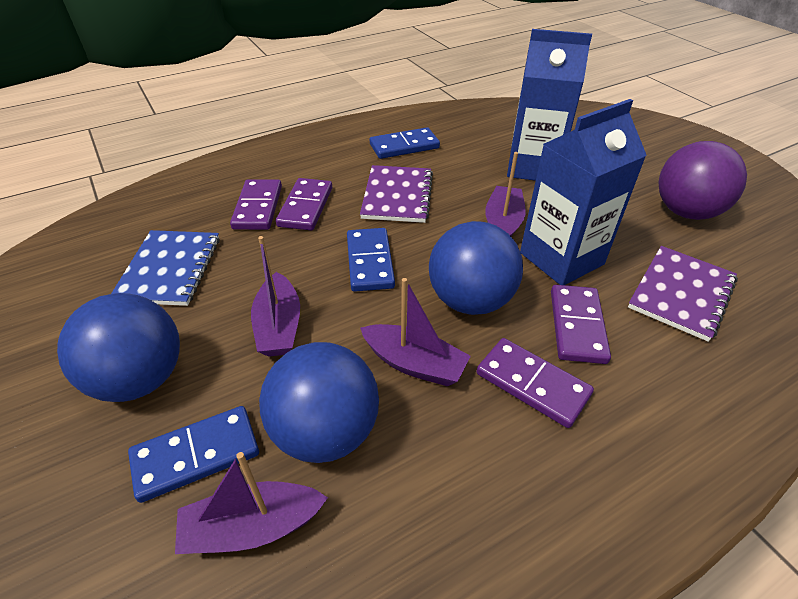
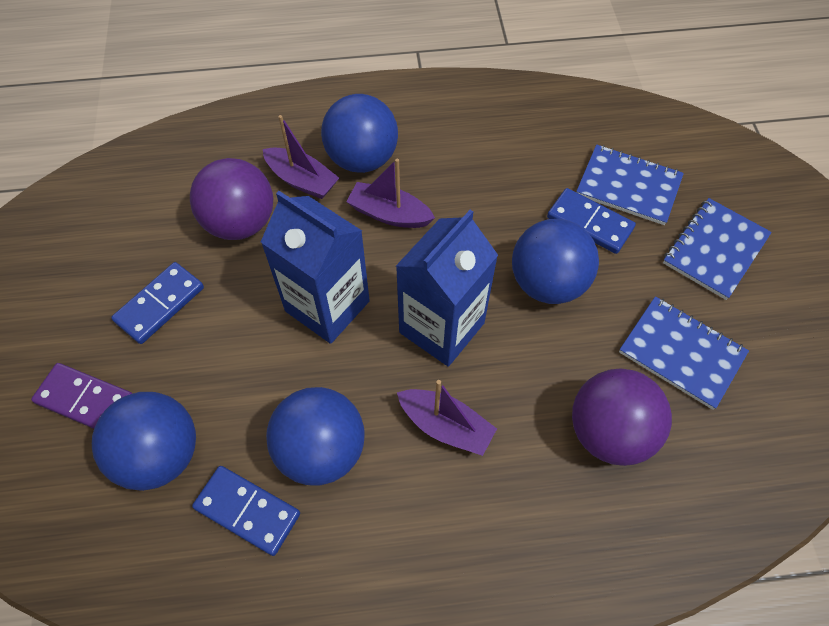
blue ball: 3 -> 4
blue notebook: 1 -> 3
purple ball: 1 -> 2
purple boat: 4 -> 3
purple domino: 4 -> 1
purple notebook: 2 -> 0

